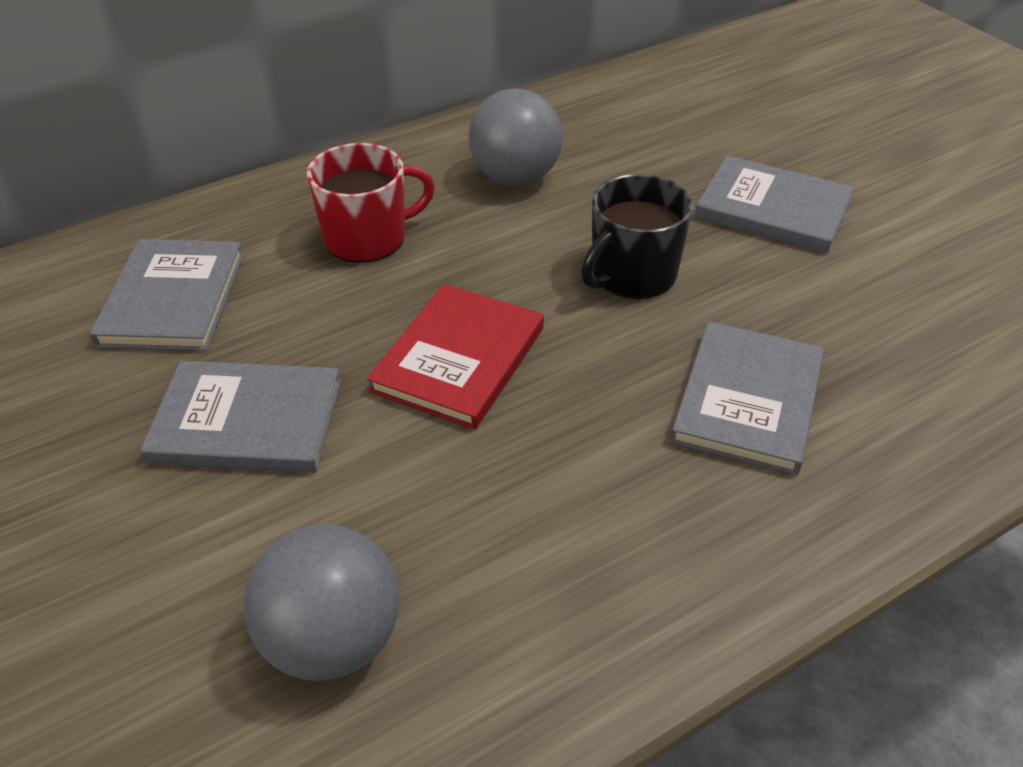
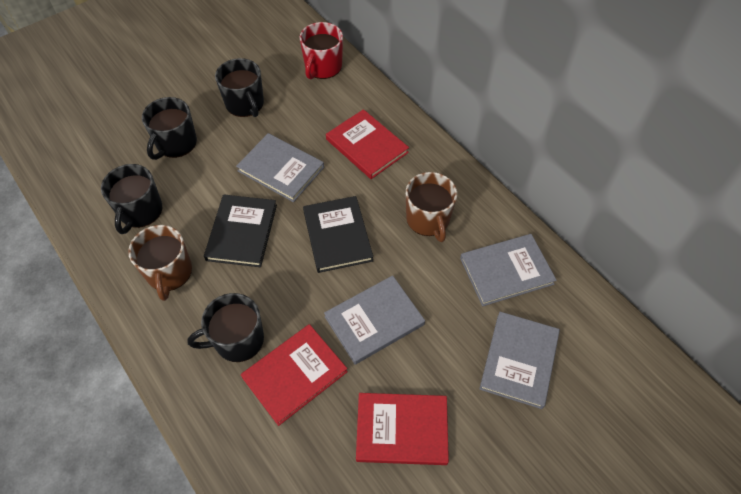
black book: 0 -> 2
black mug: 1 -> 4
brown mug: 0 -> 2
grey ball: 2 -> 0
red book: 1 -> 3

